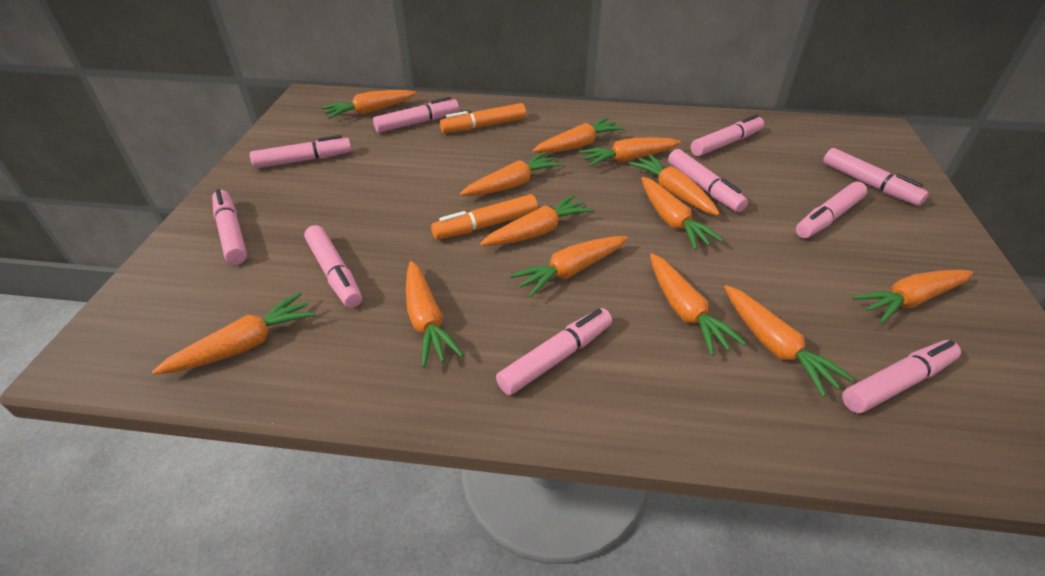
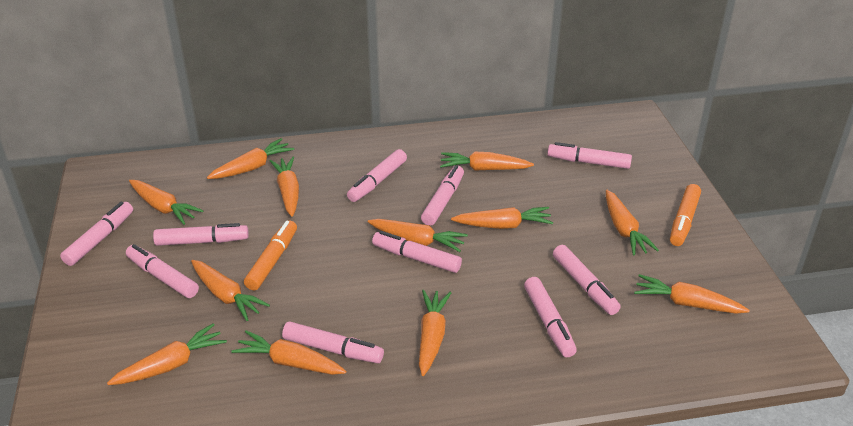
orange carrot: 13 -> 12

